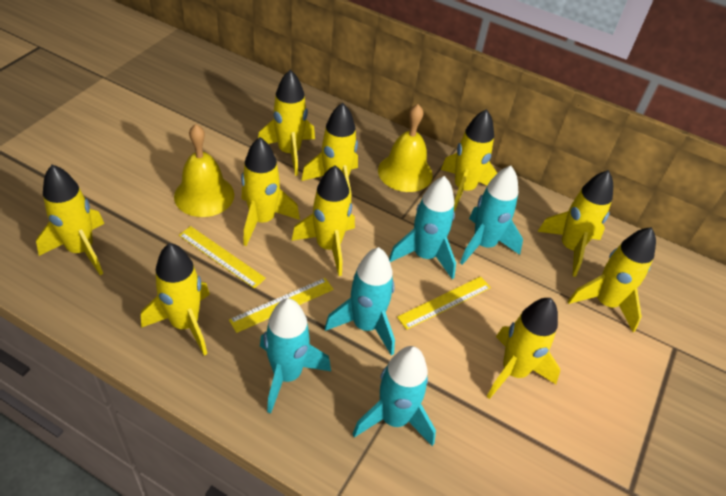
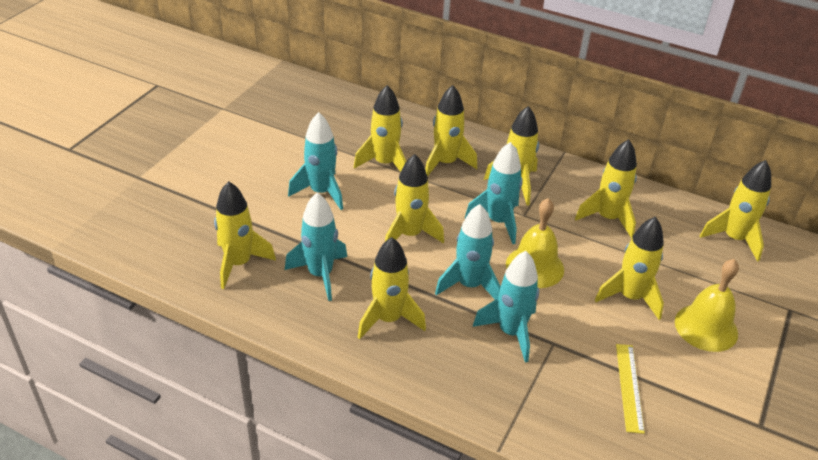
yellow rocket: 10 -> 9
yellow ruler: 3 -> 1

